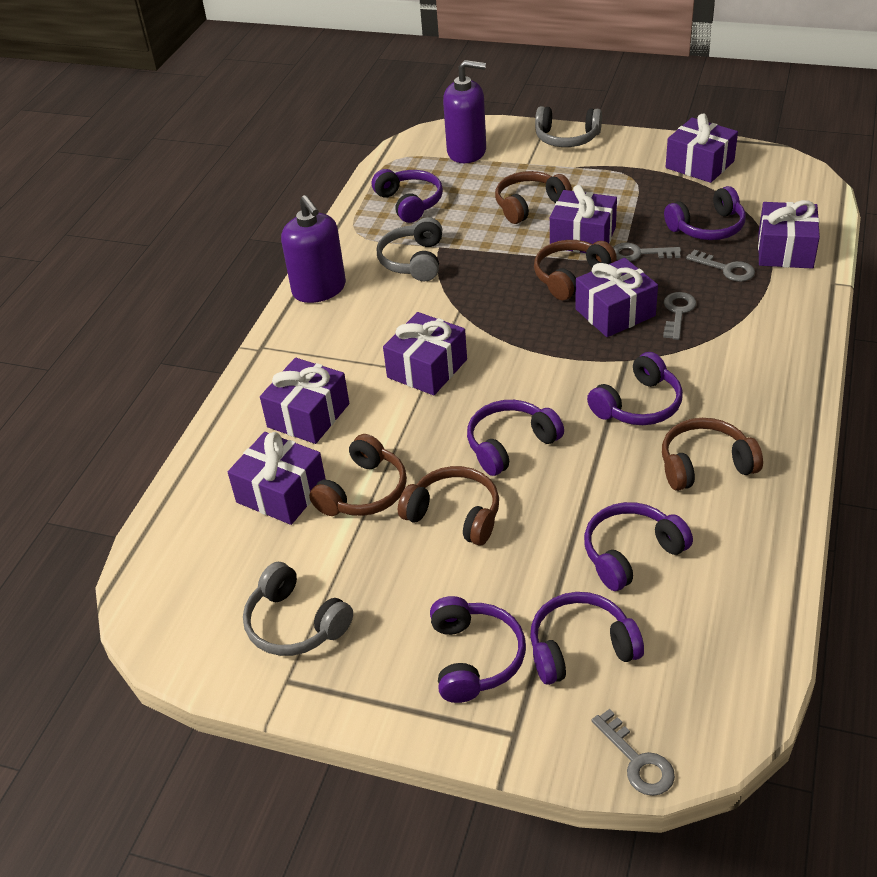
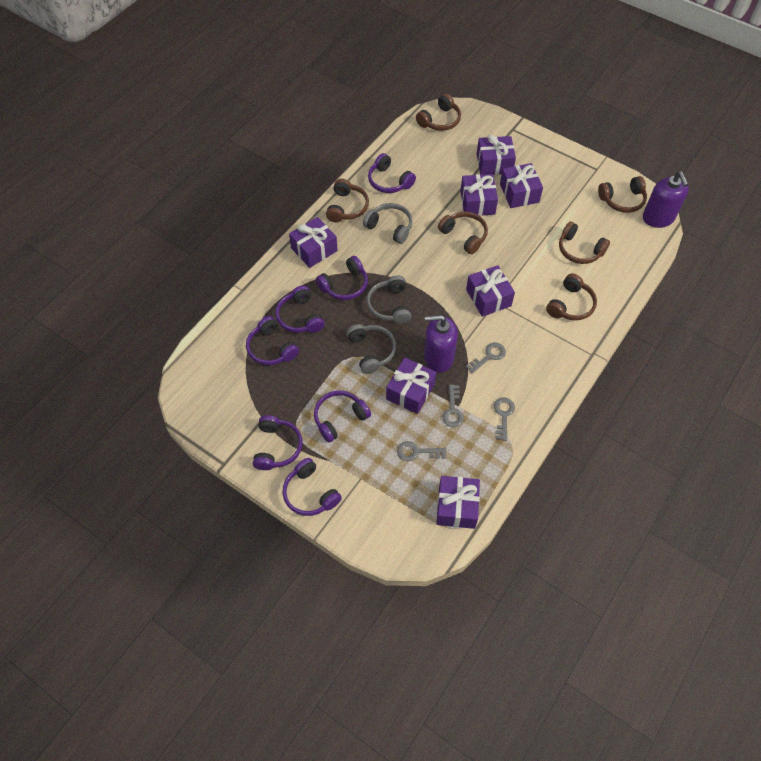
brown headphones: 5 -> 6

